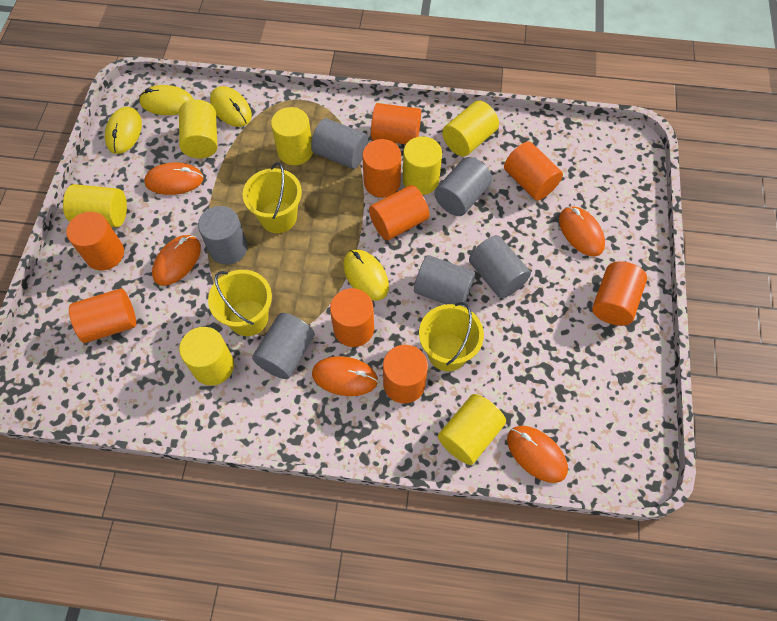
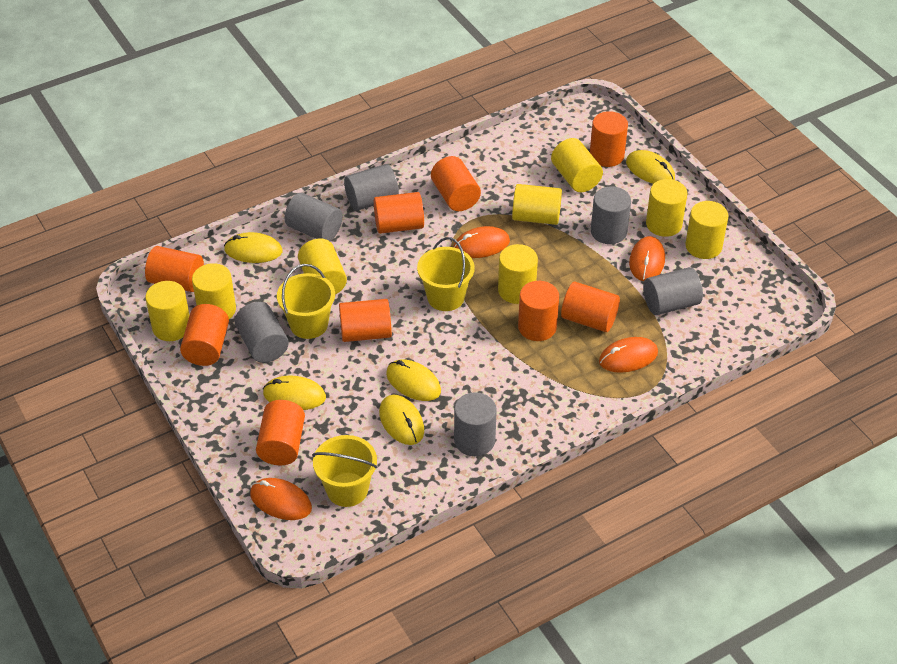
orange mouse: 5 -> 4
yellow cylinder: 7 -> 8
yellow mouse: 4 -> 5

